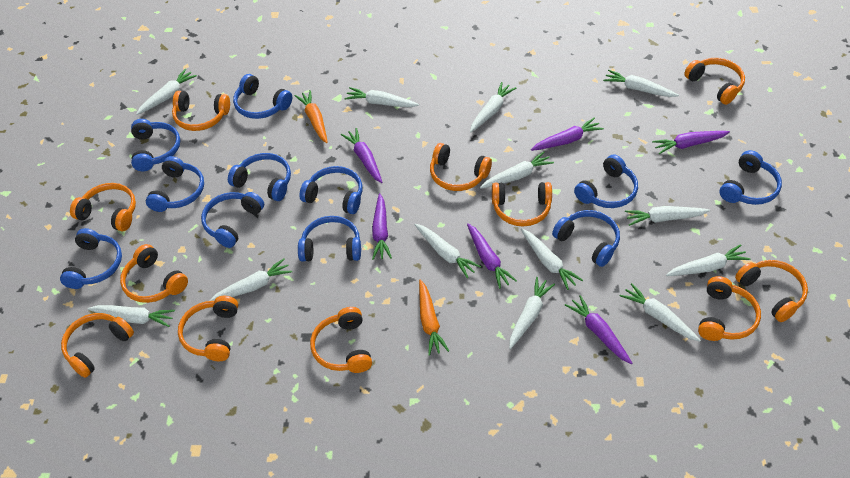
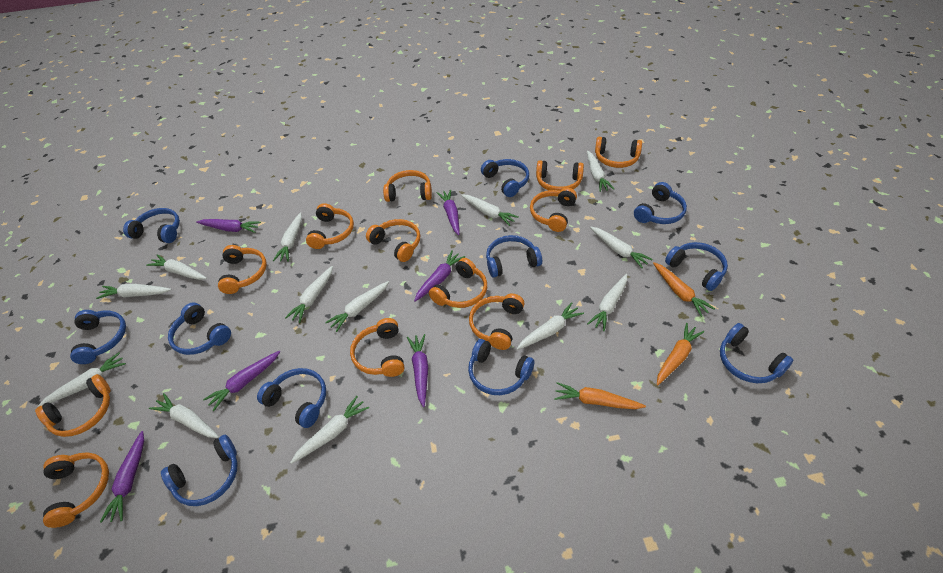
orange carrot: 2 -> 3
orange headphones: 11 -> 12

